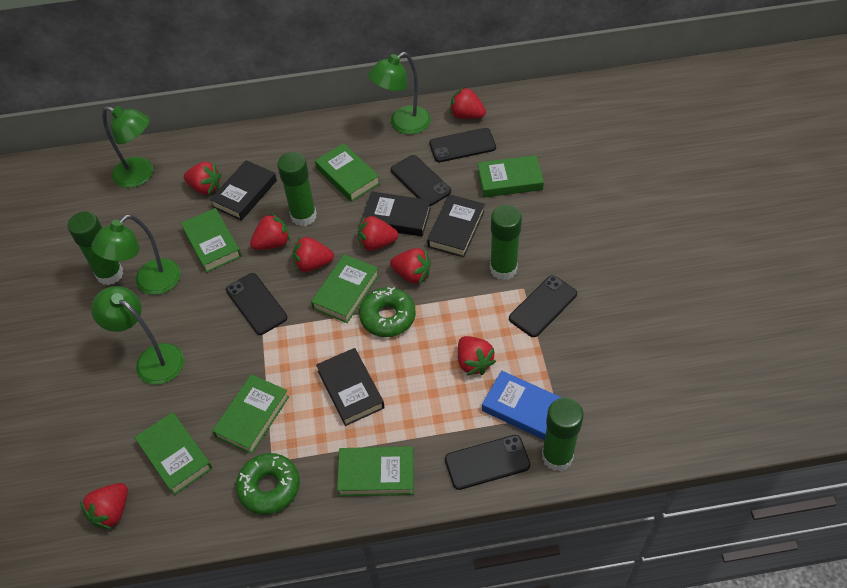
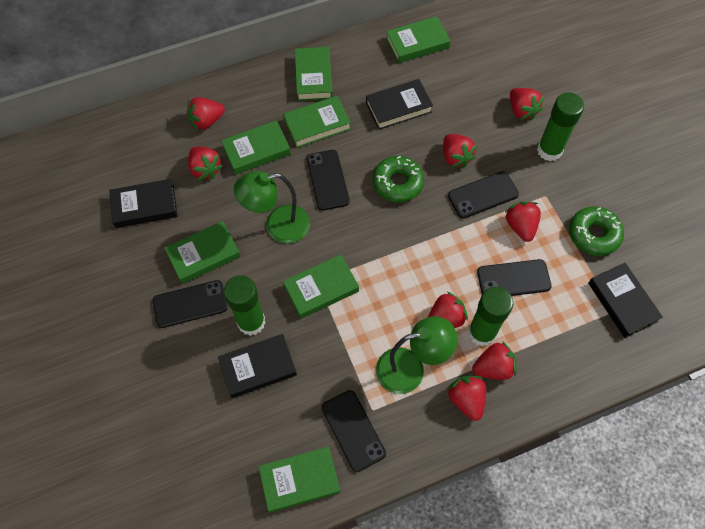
blue book: 1 -> 0
green glue stick: 4 -> 3
green lamp: 4 -> 2

